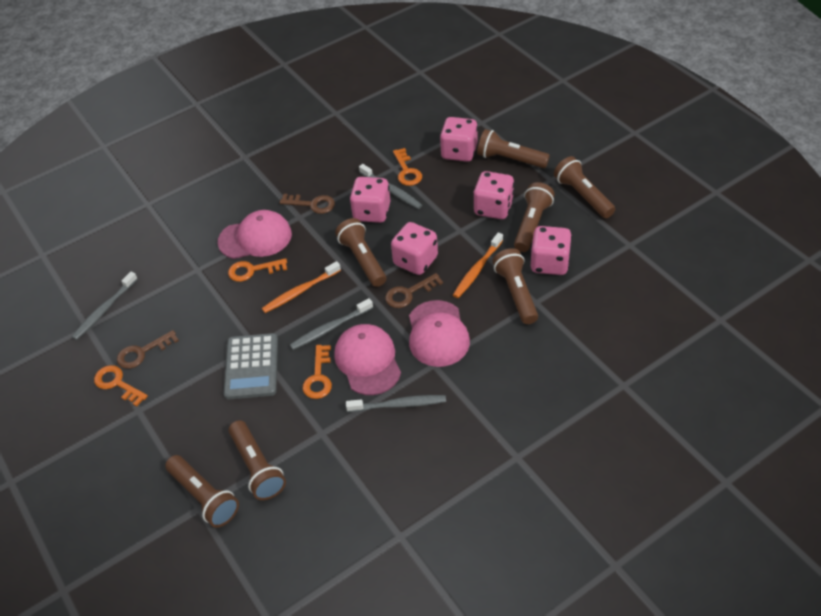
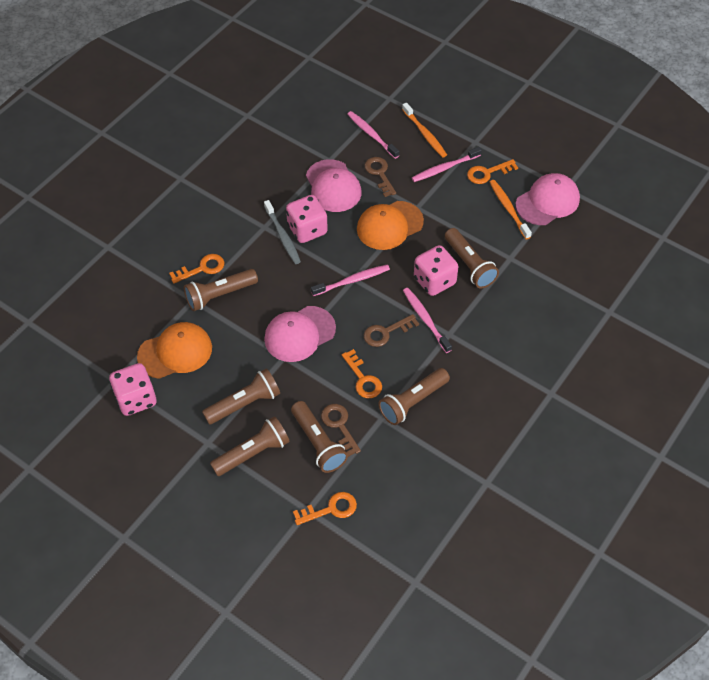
brown flashlight: 7 -> 6
grey calculator: 1 -> 0
grey toothbrush: 4 -> 1
orange cap: 0 -> 2
pink dice: 5 -> 3
pink toothbrush: 0 -> 4

